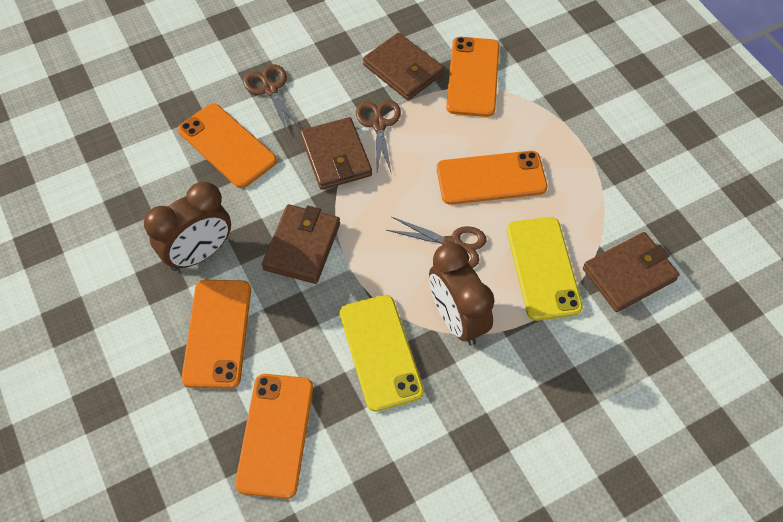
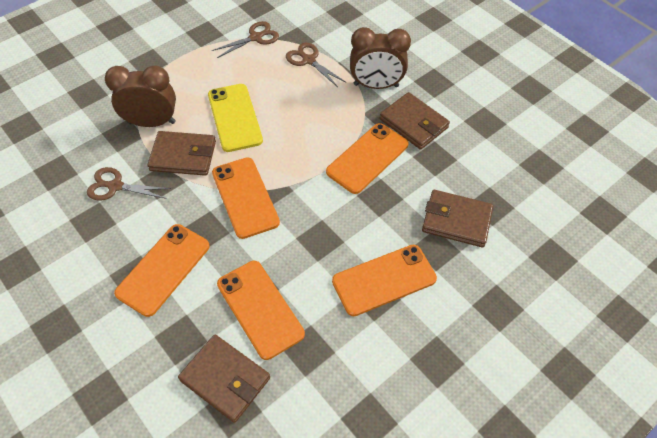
yellow phone: 2 -> 1

